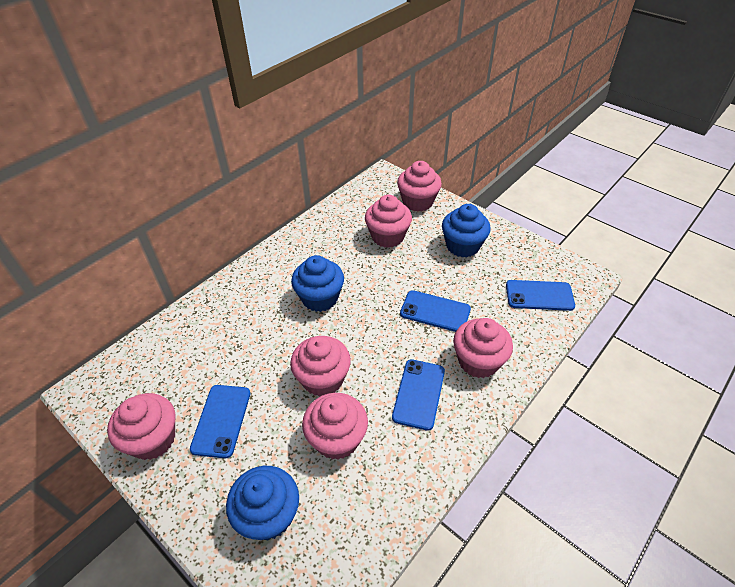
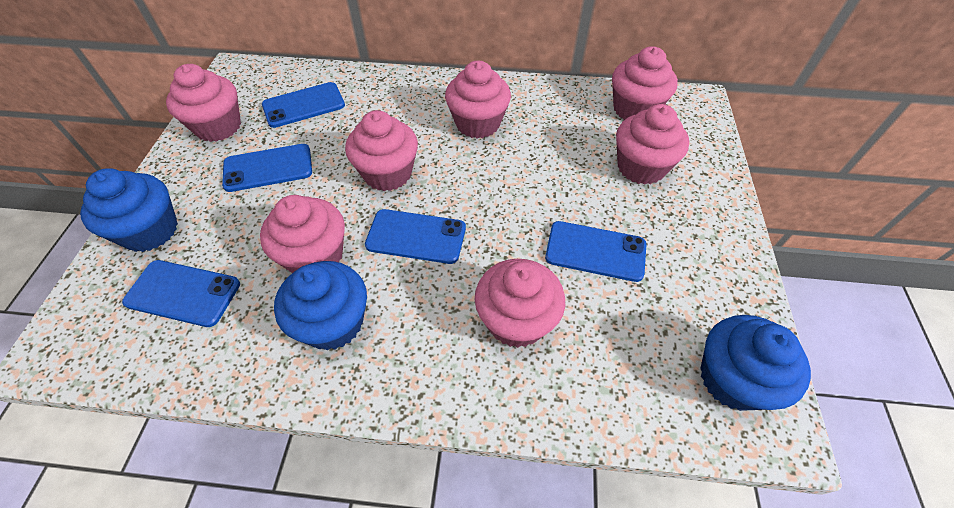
blue phone: 4 -> 5
pink cupcake: 6 -> 7

